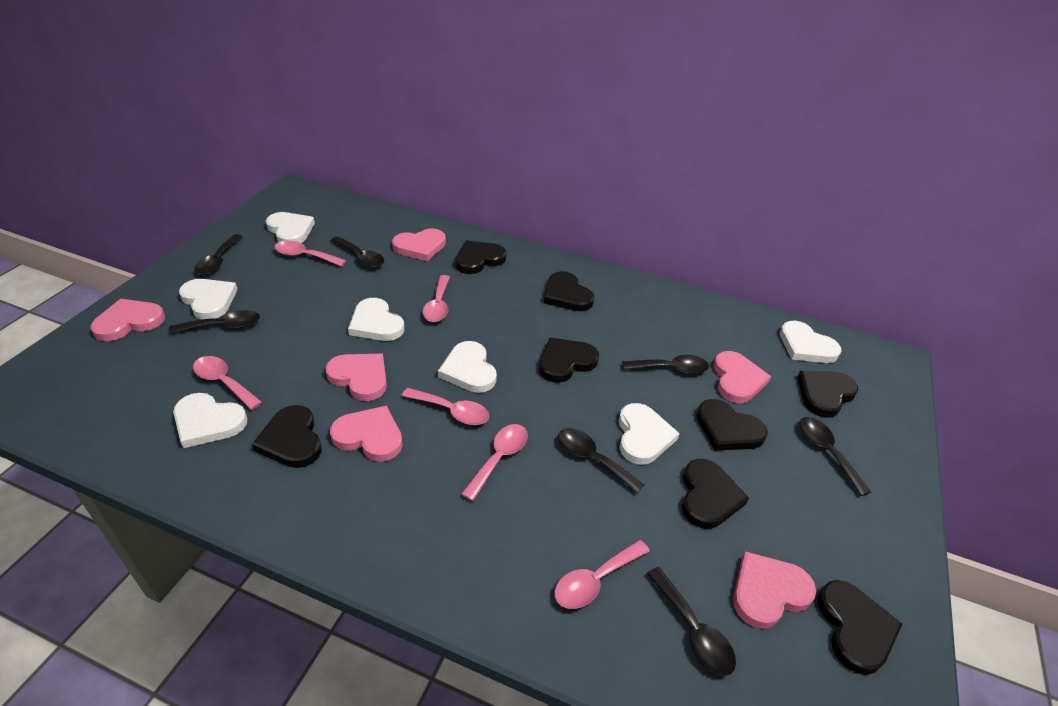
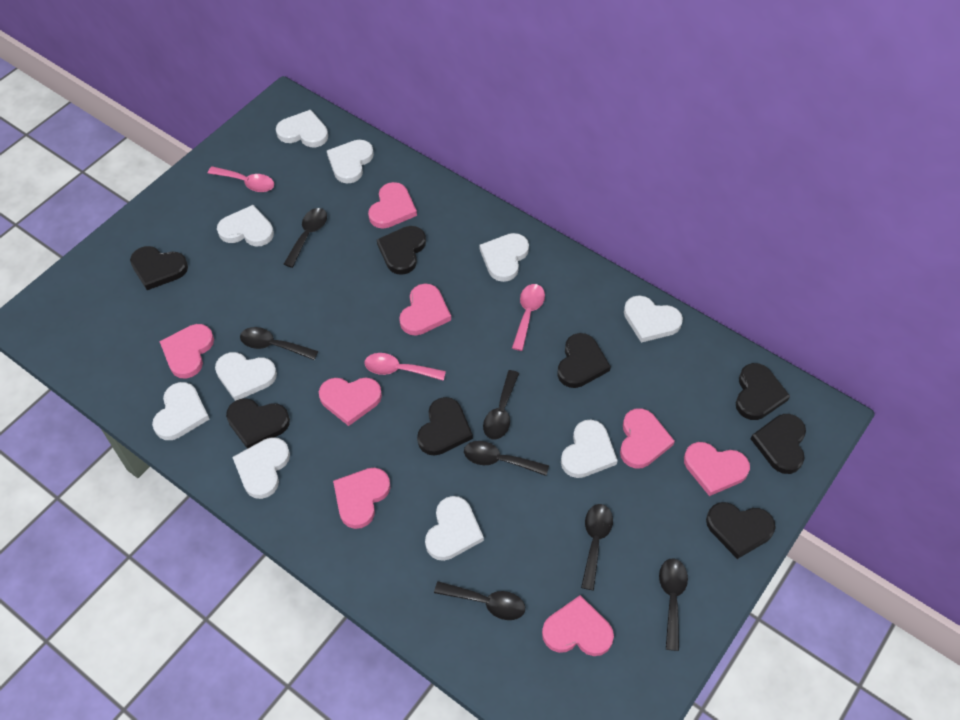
pink heart: 6 -> 8
pink spoon: 6 -> 3
white heart: 7 -> 10

